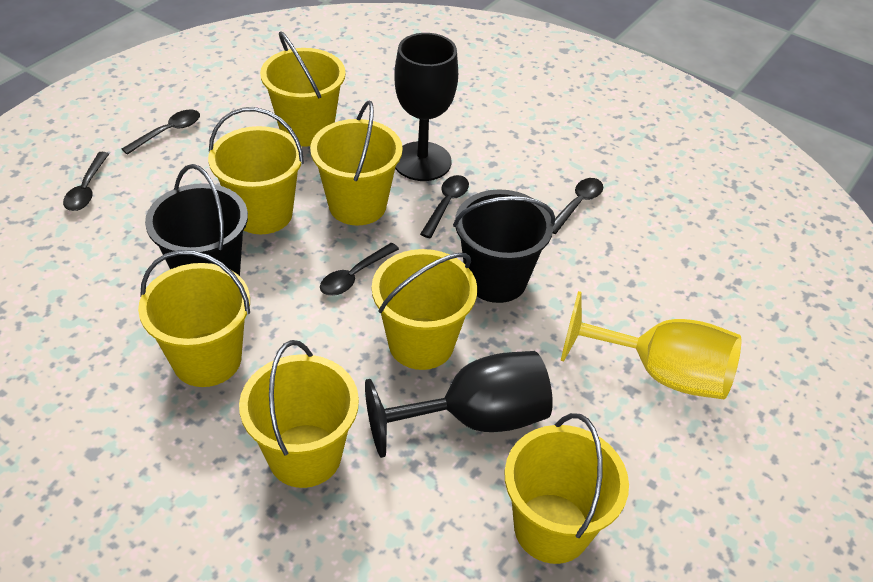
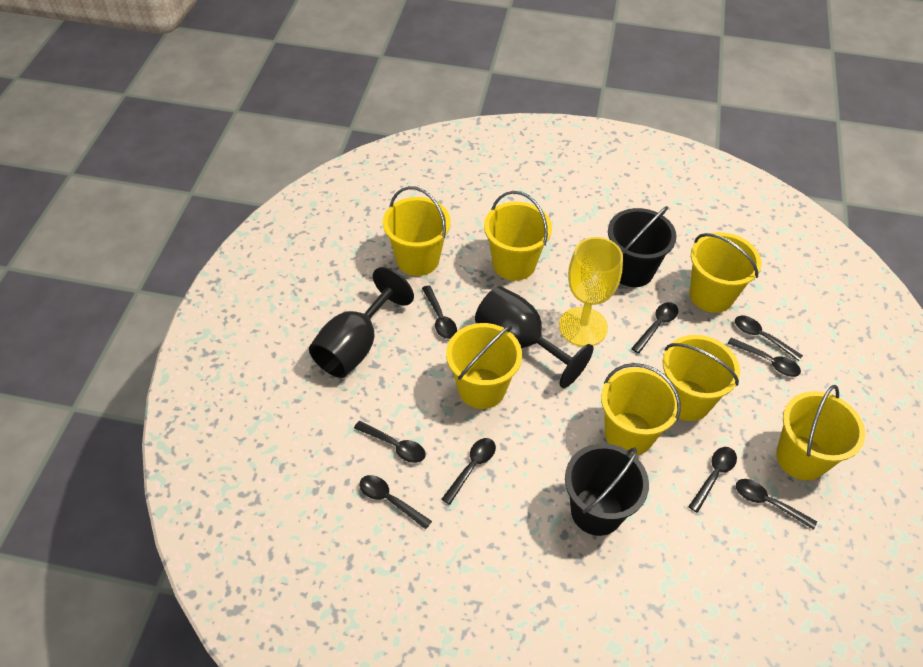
black spoon: 5 -> 9

